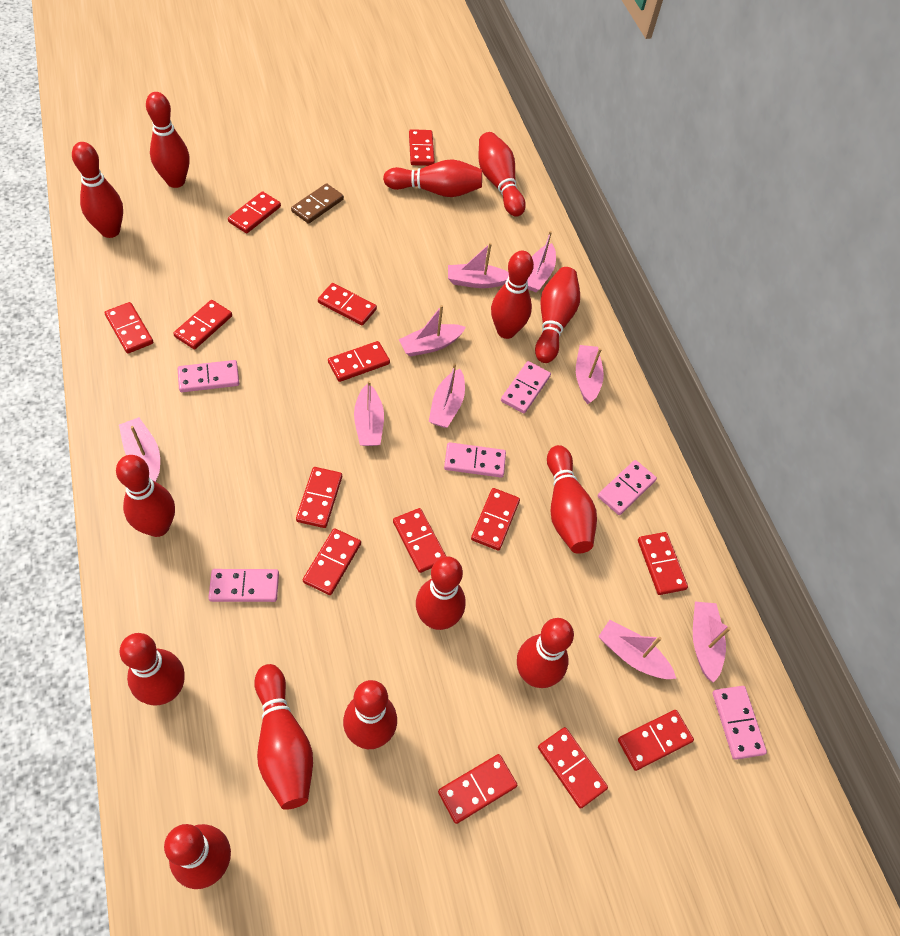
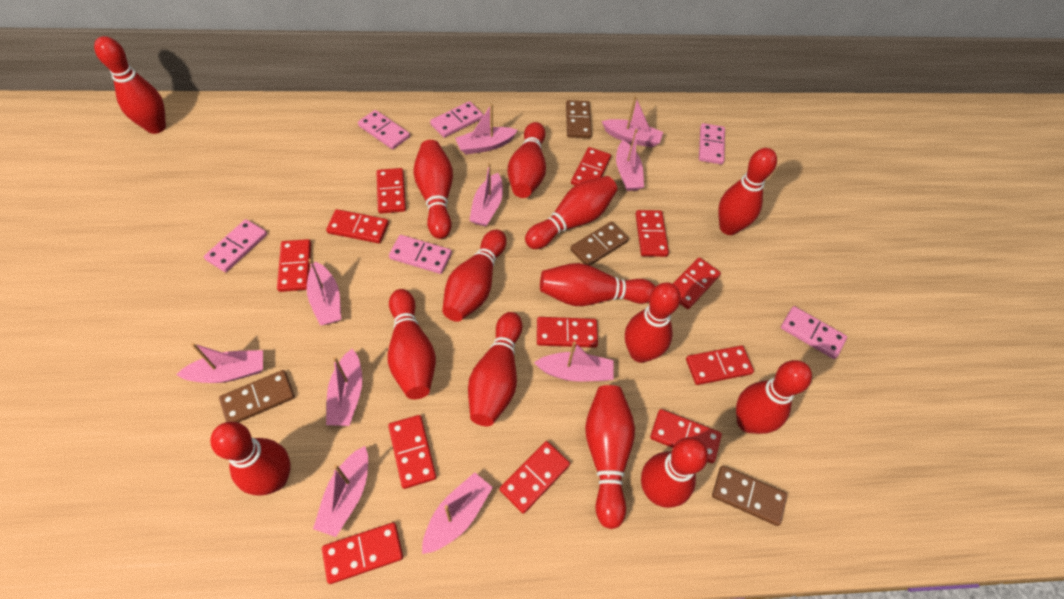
brown domino: 1 -> 4
pink boat: 9 -> 10
red domino: 14 -> 12

